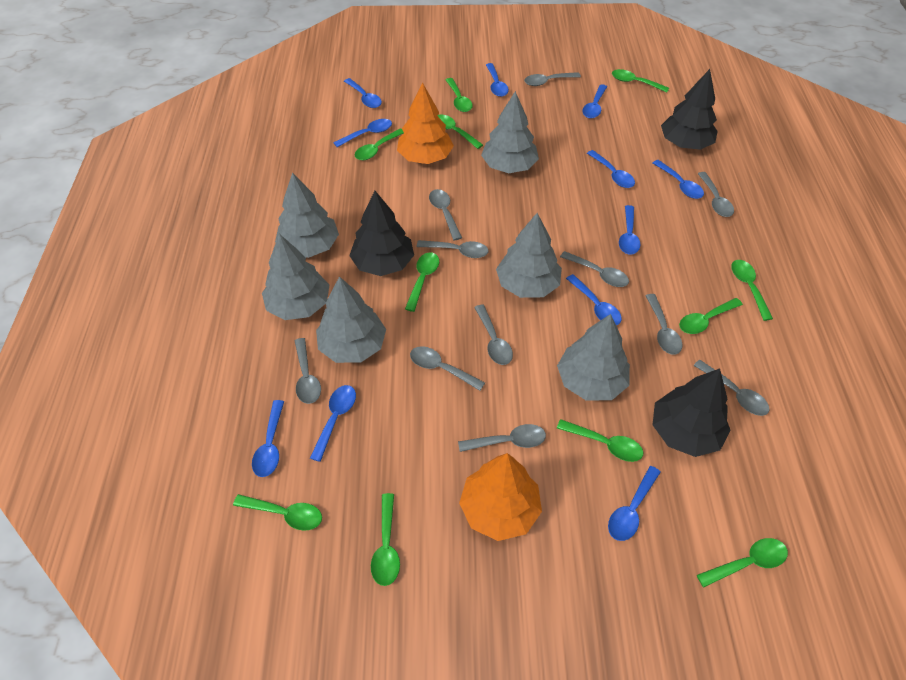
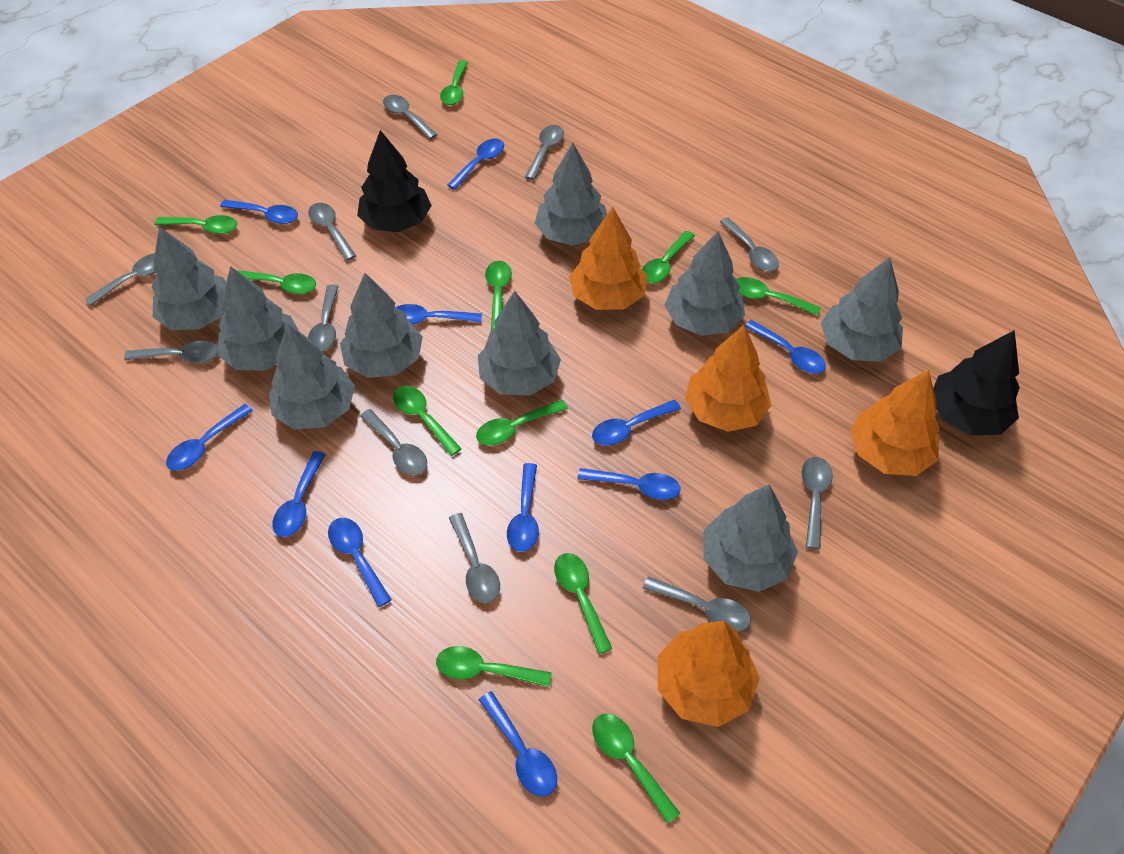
black tree: 3 -> 2
grey tree: 6 -> 9
orange tree: 2 -> 4

